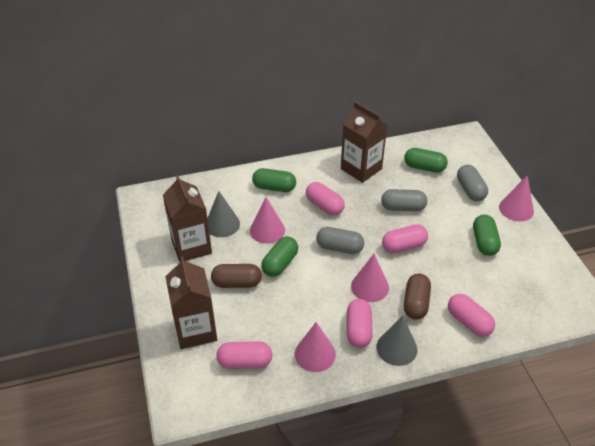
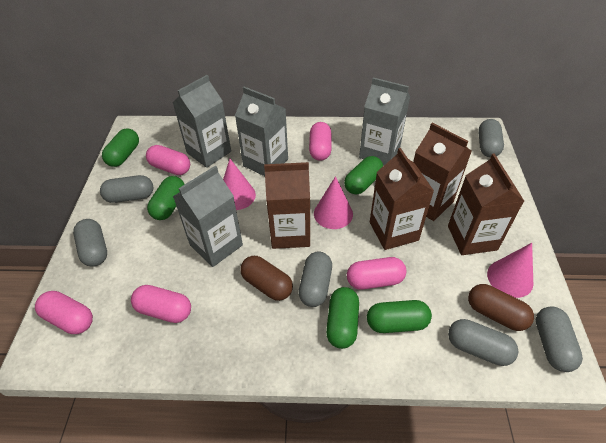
brown carton: 3 -> 4
green capsule: 4 -> 5
grey capsule: 3 -> 6
grey carton: 0 -> 4
grey cone: 2 -> 0
pink cone: 4 -> 3

